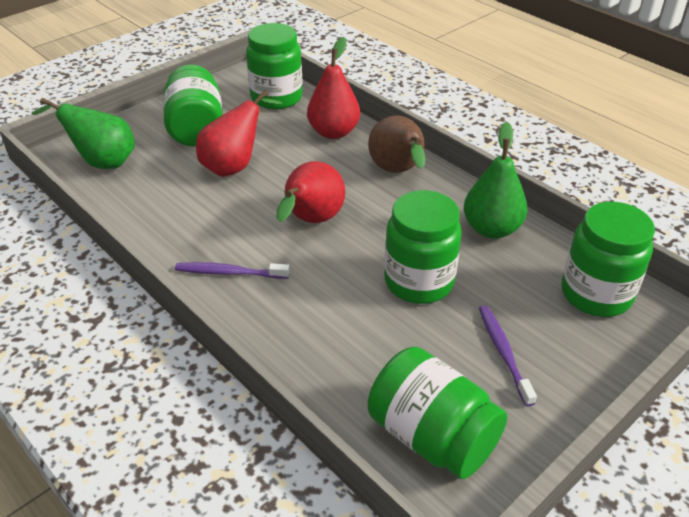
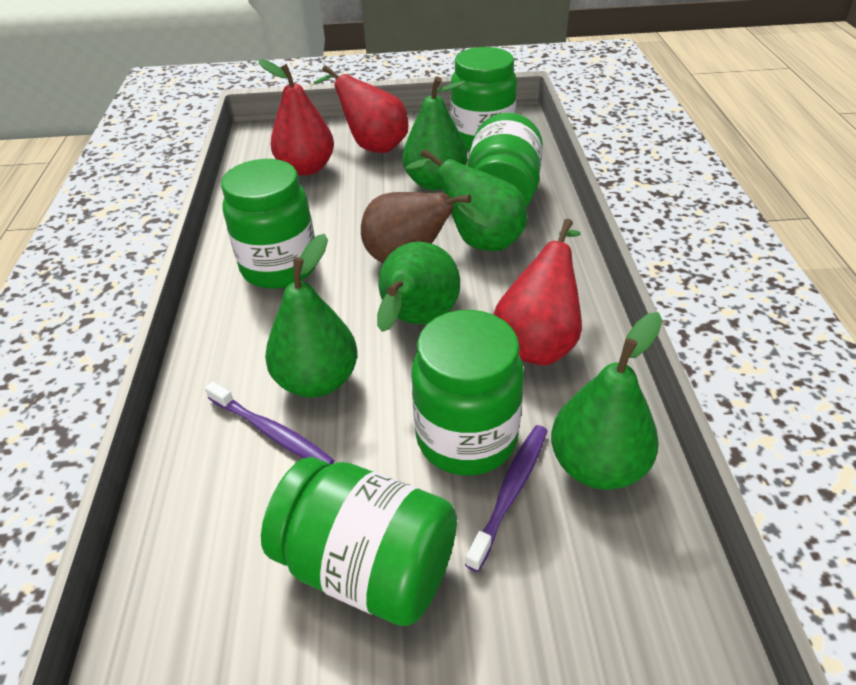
green pear: 2 -> 5

